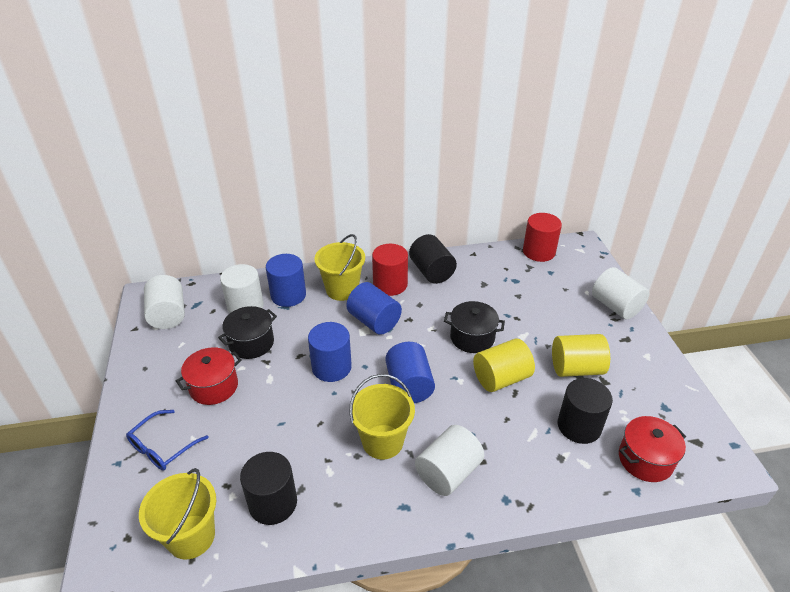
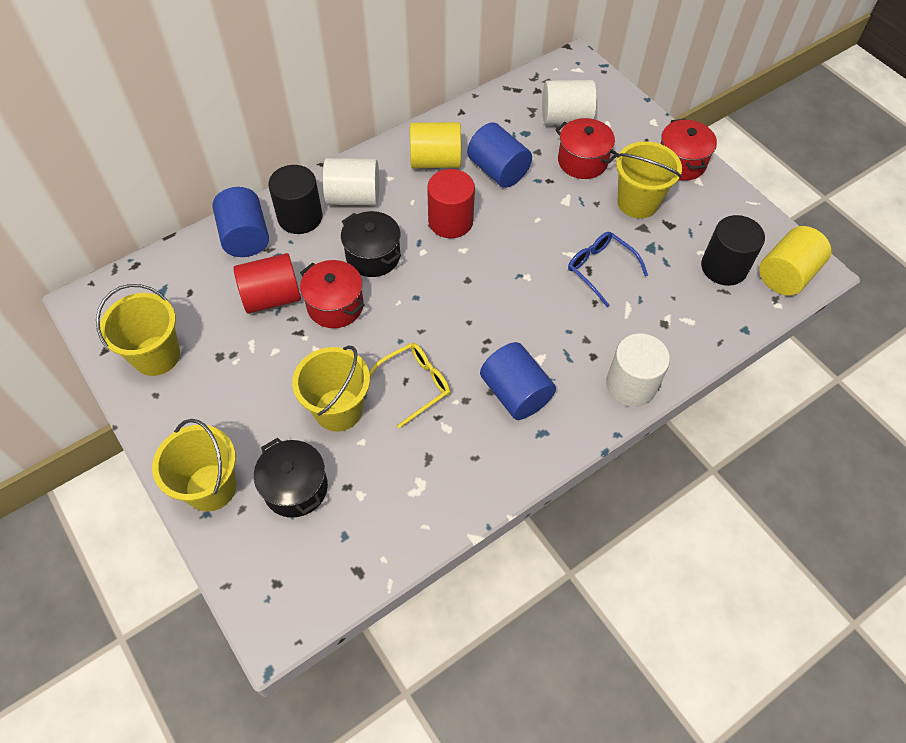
black cylinder: 3 -> 2
blue cylinder: 4 -> 3
red pot: 2 -> 3
white cylinder: 4 -> 3
yellow bucket: 3 -> 4
yellow glasses: 0 -> 1

